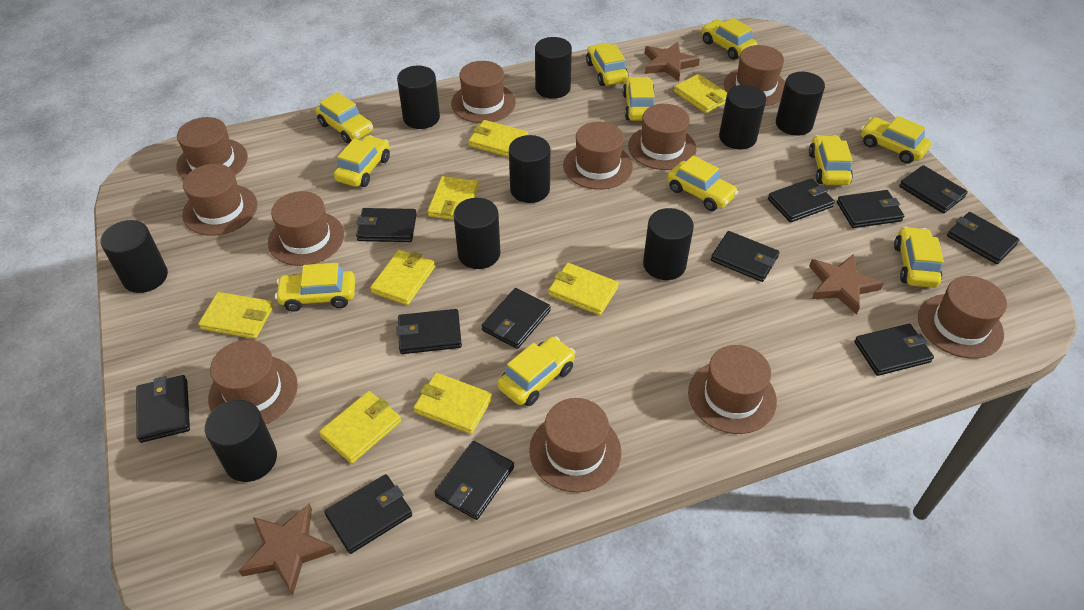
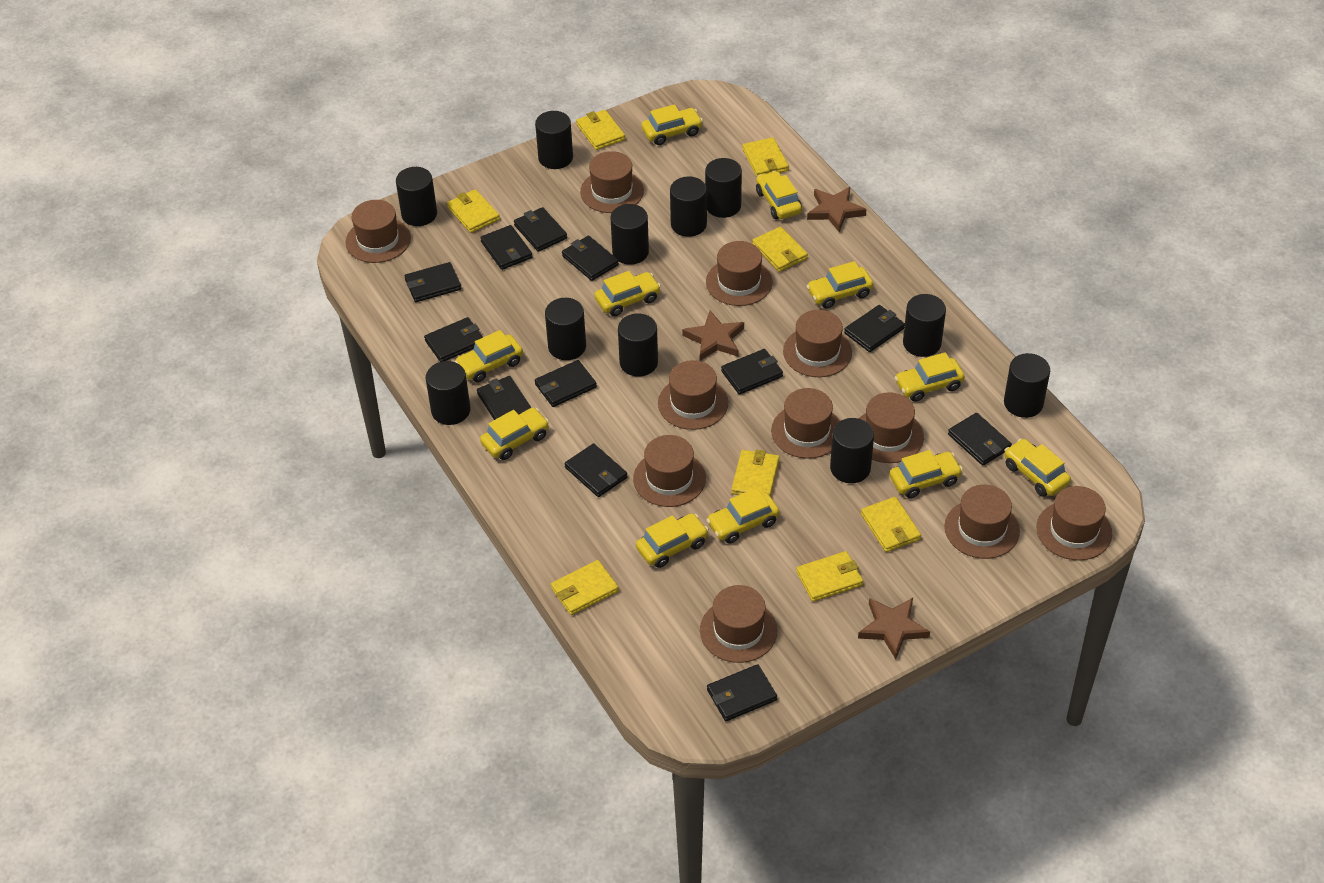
black cylinder: 9 -> 11

